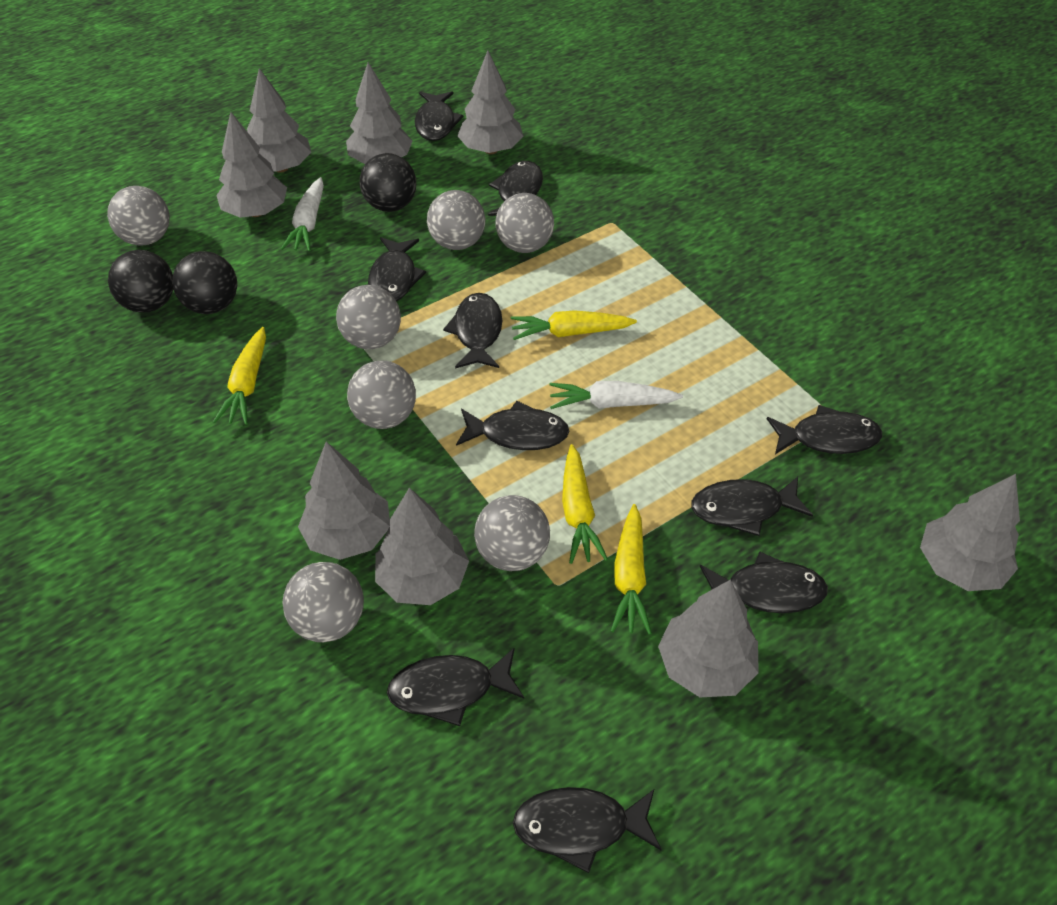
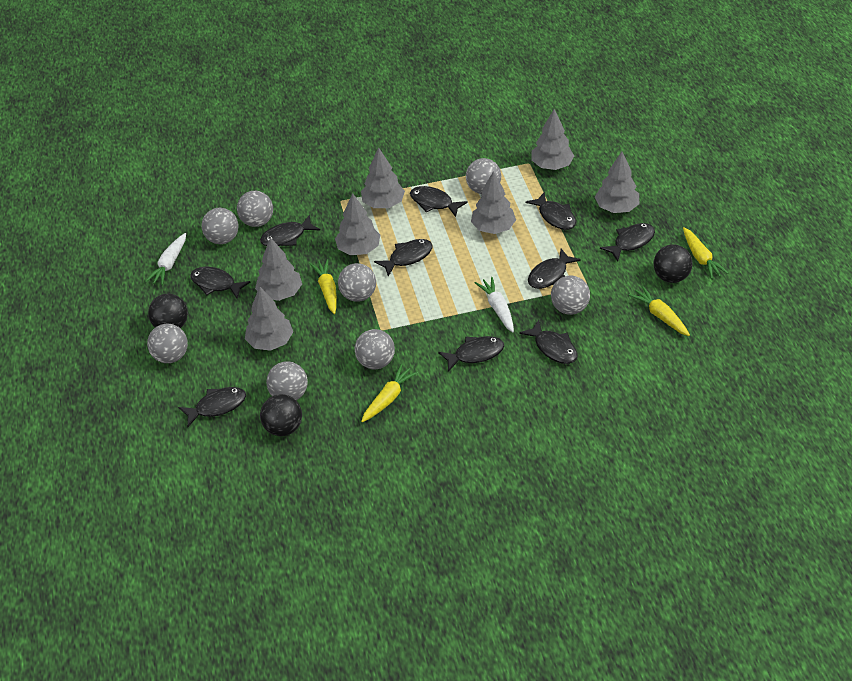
grey ball: 7 -> 8
grey tree: 8 -> 7

